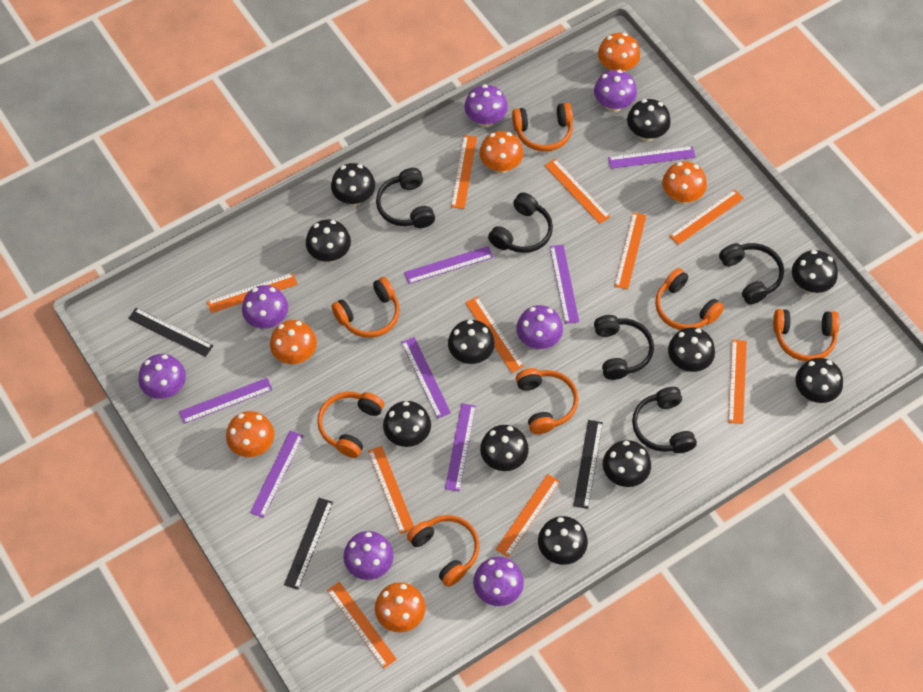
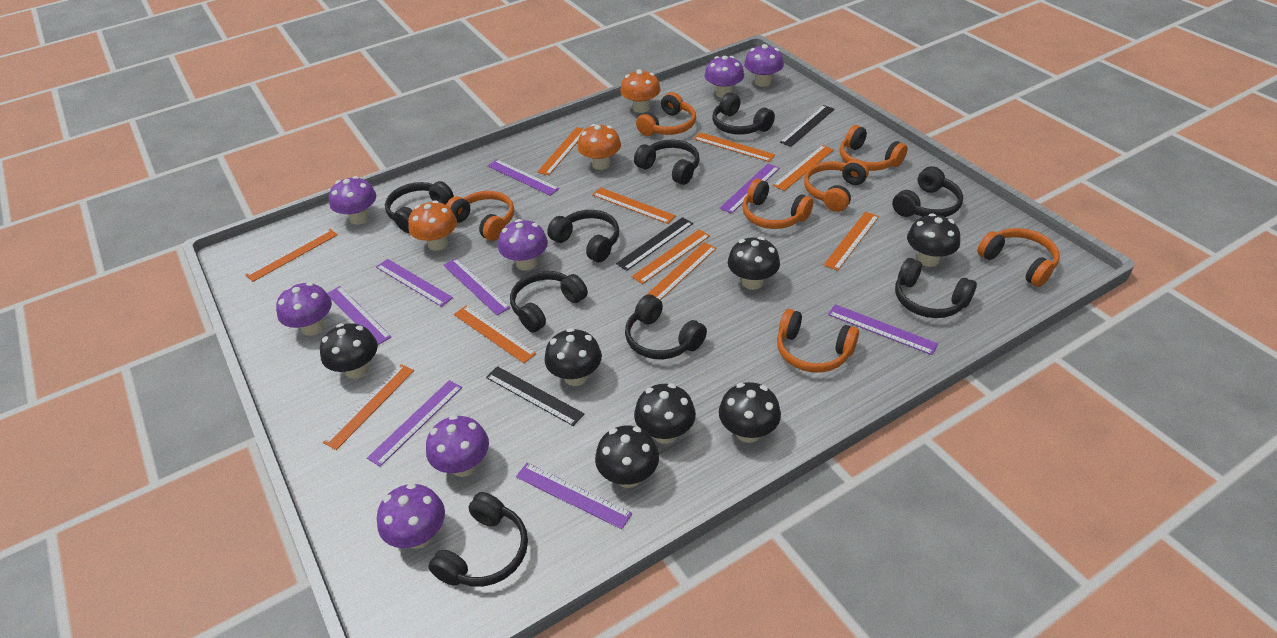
black headphones: 5 -> 9
black mushroom: 11 -> 7
orange mushroom: 6 -> 3
purple ruler: 7 -> 8

